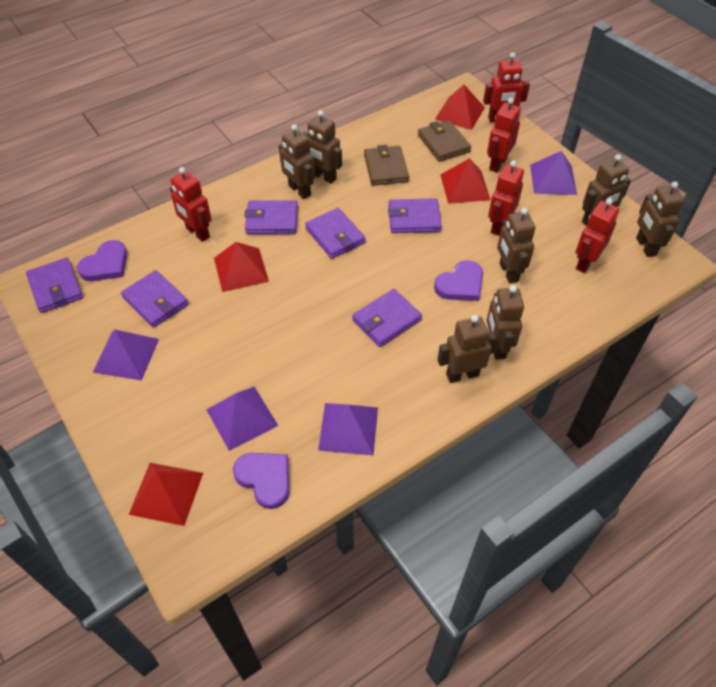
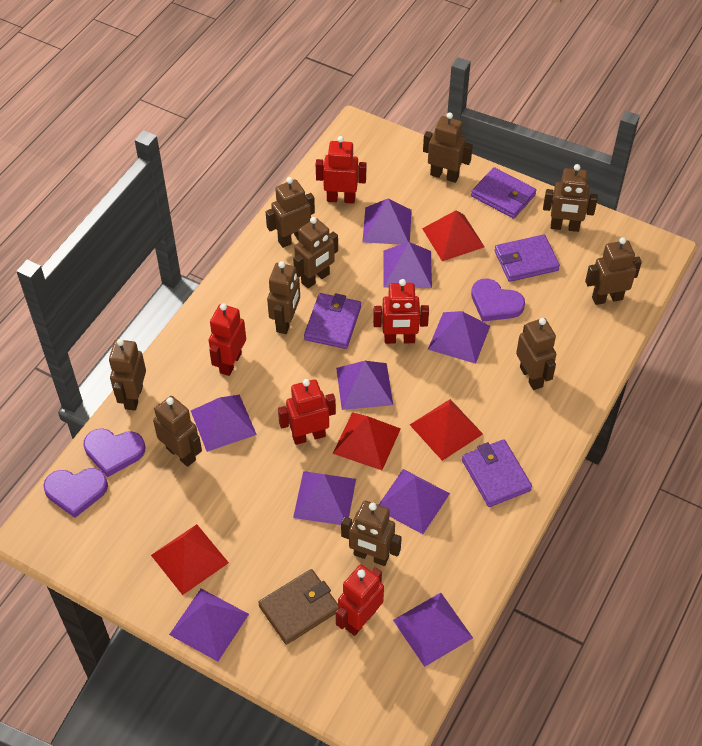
brown robot: 7 -> 10
brown wallet: 2 -> 1
purple pyramid: 4 -> 9
purple wallet: 6 -> 4

